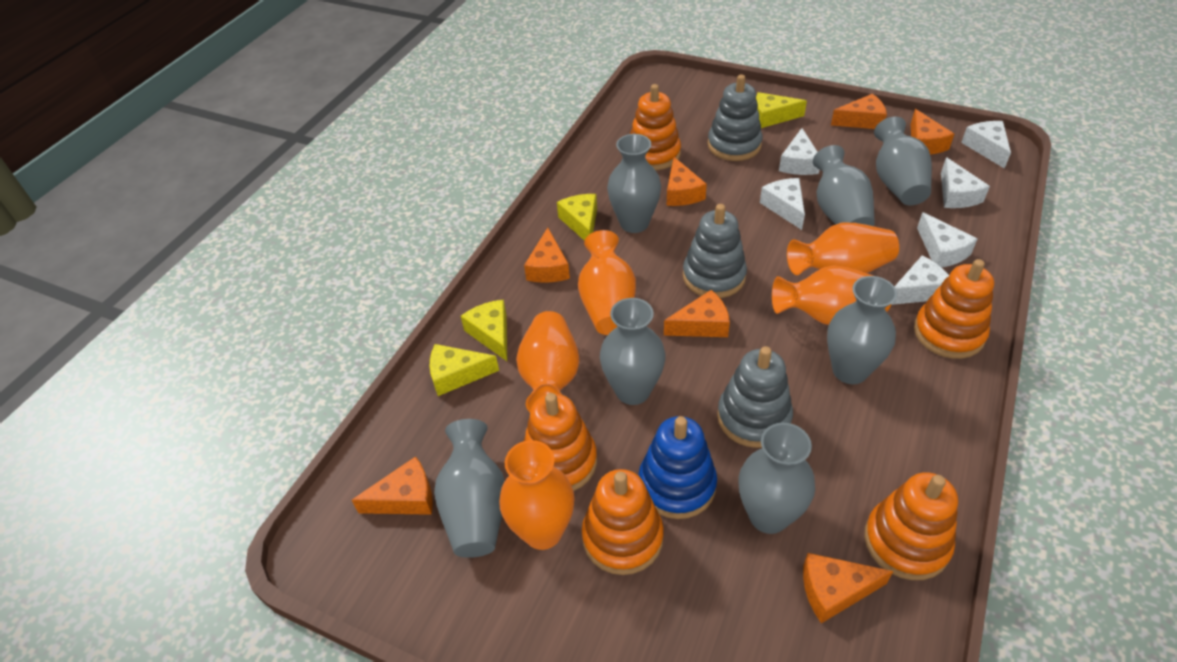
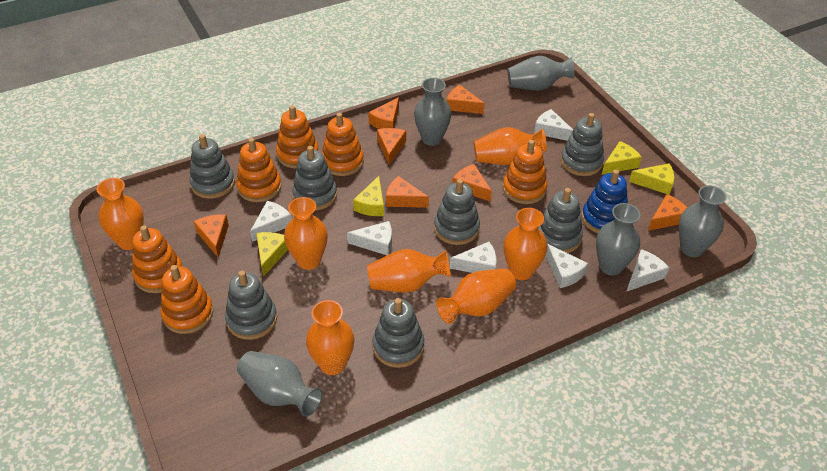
grey stacking toy: 3 -> 7
grey vase: 7 -> 5
orange stacking toy: 5 -> 6
orange vase: 5 -> 7

